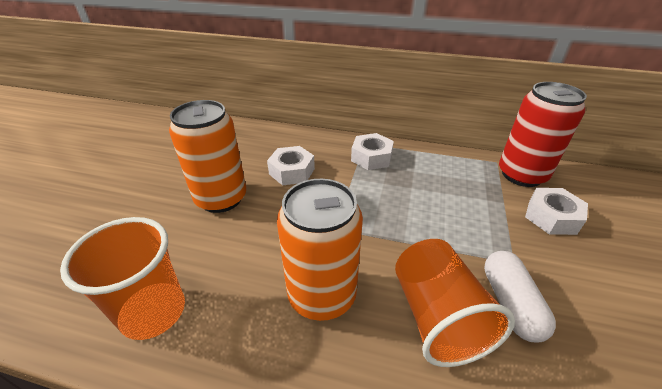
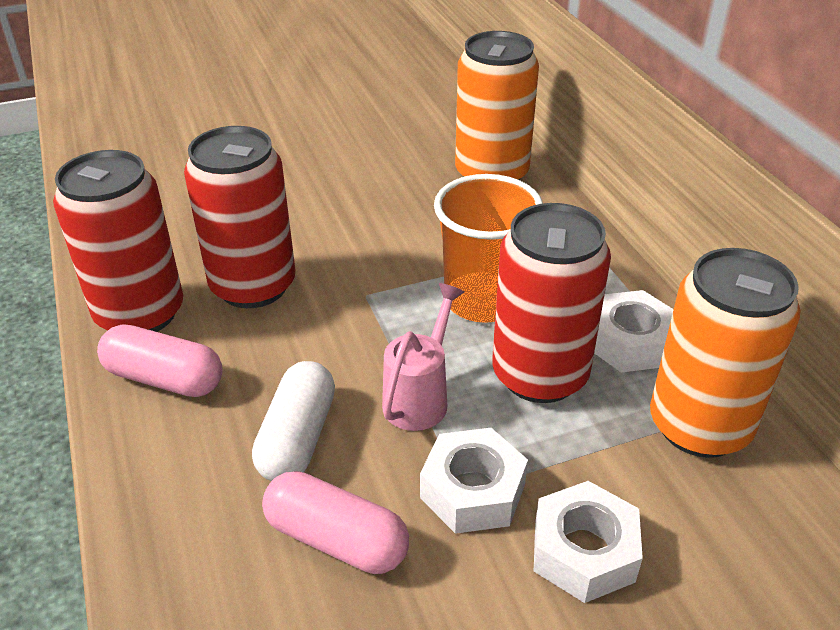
orange cup: 2 -> 1
pink capsule: 0 -> 2
pink watering can: 0 -> 1
red can: 1 -> 3

